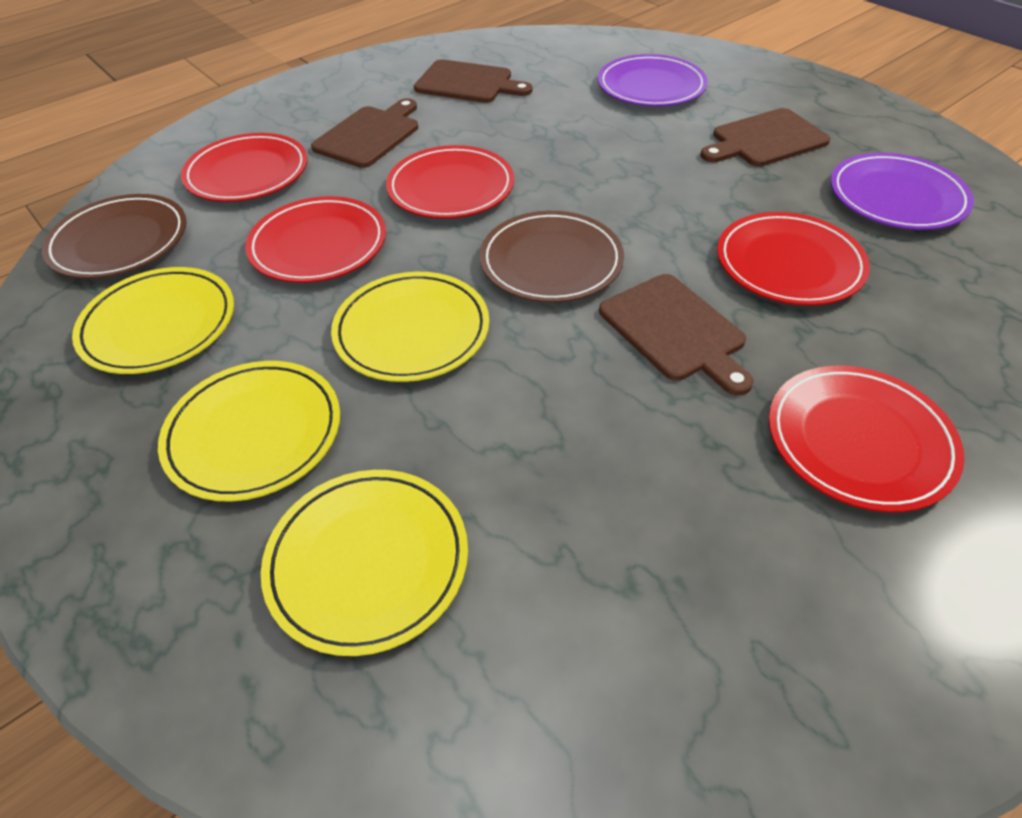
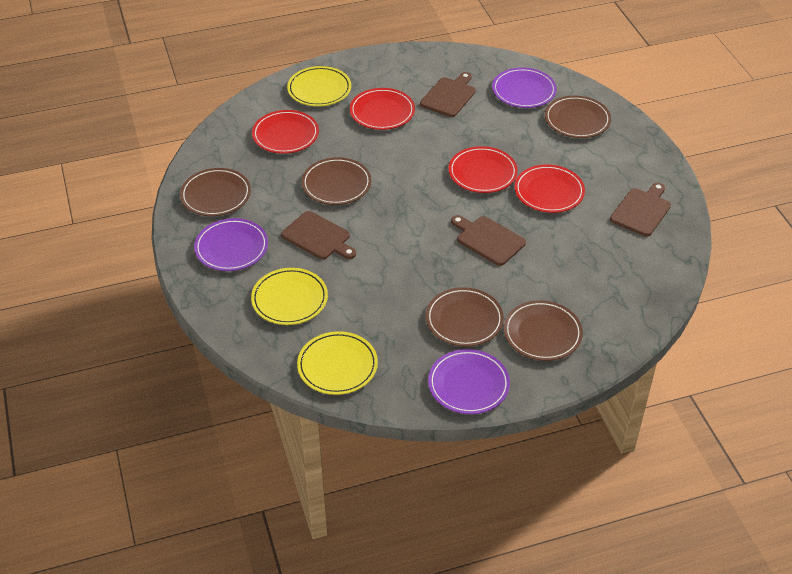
brown plate: 2 -> 5
purple plate: 2 -> 3
red plate: 5 -> 4
yellow plate: 4 -> 3

